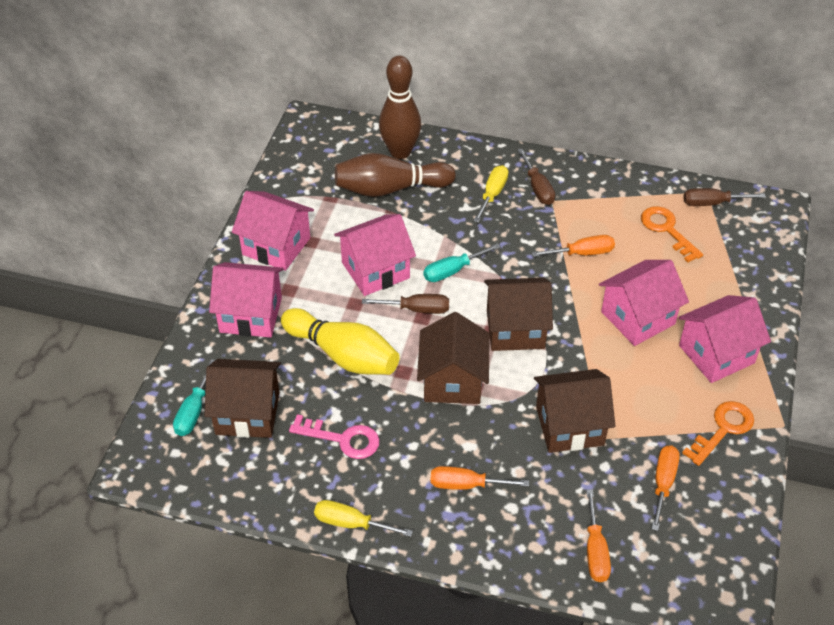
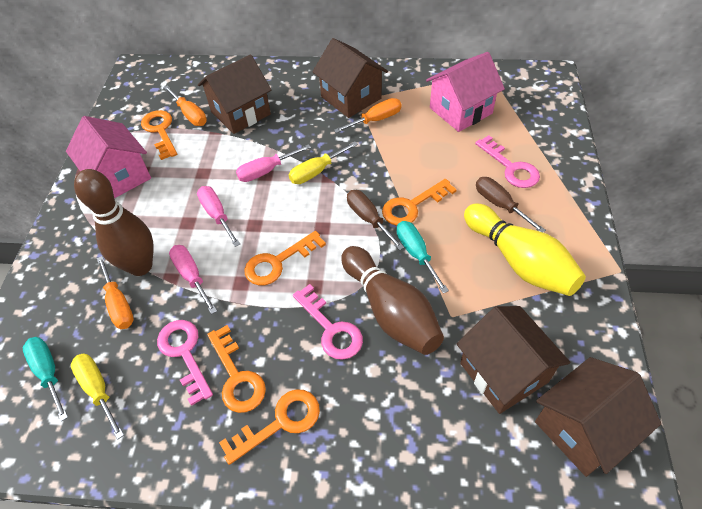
brown screwdriver: 3 -> 2
orange key: 2 -> 5
orange screwdriver: 4 -> 3
pink house: 5 -> 2
pink key: 1 -> 3
pink screwdriver: 0 -> 3

